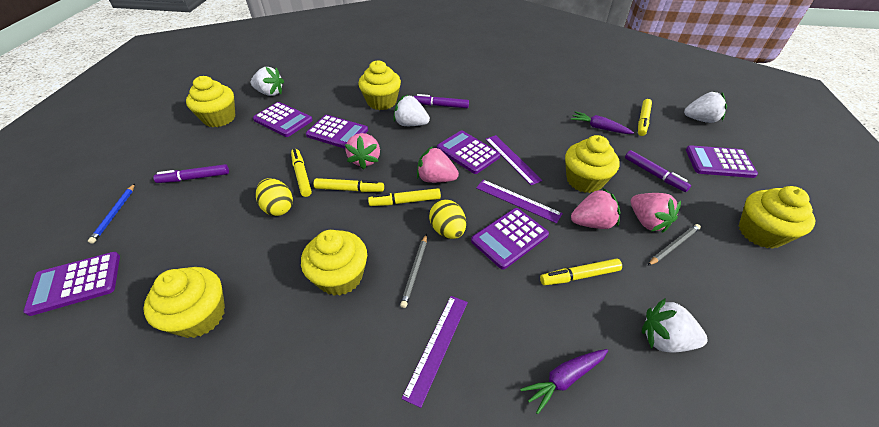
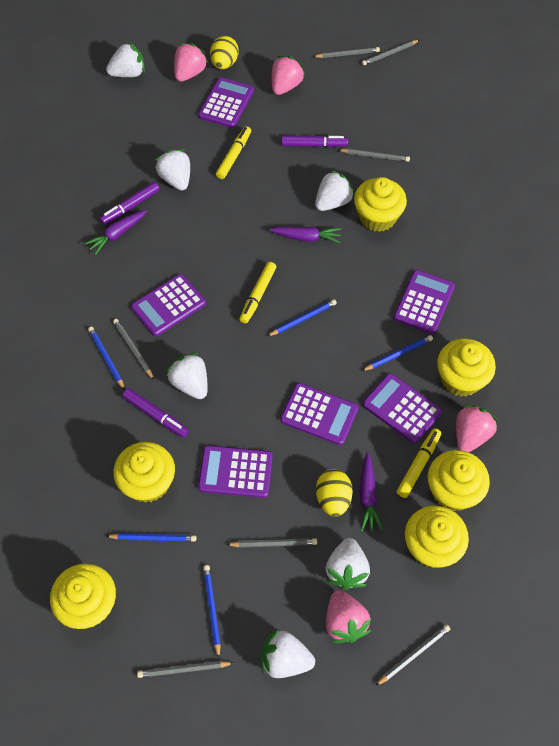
blue pencil: 1 -> 5
grey pencil: 2 -> 7
purple carrot: 2 -> 3
purple ruler: 3 -> 0
white strawberry: 4 -> 6
yellow marker: 5 -> 3

